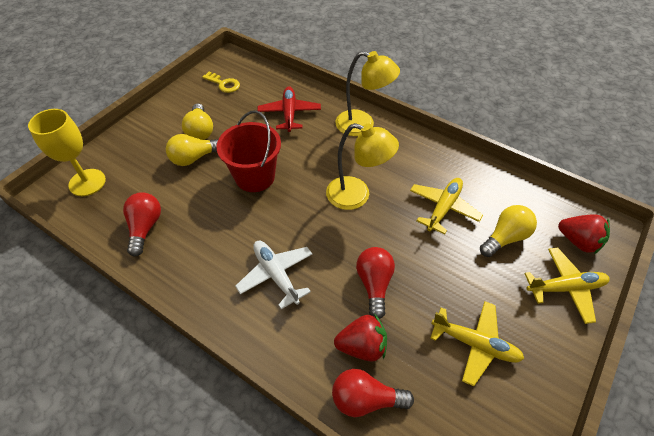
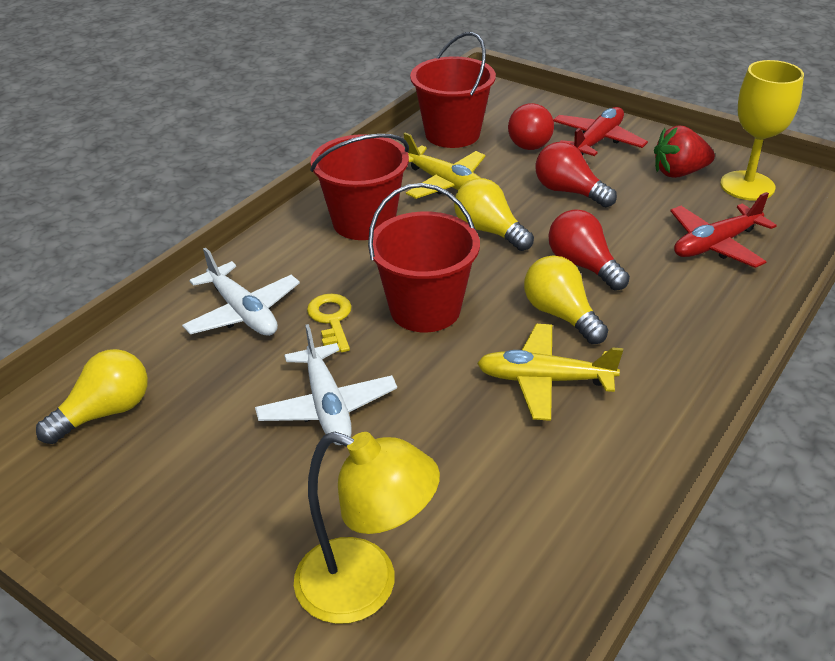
red bucket: 1 -> 3
red plane: 1 -> 2
red strawberry: 2 -> 1
white plane: 1 -> 2
yellow lamp: 2 -> 1
yellow plane: 3 -> 2

